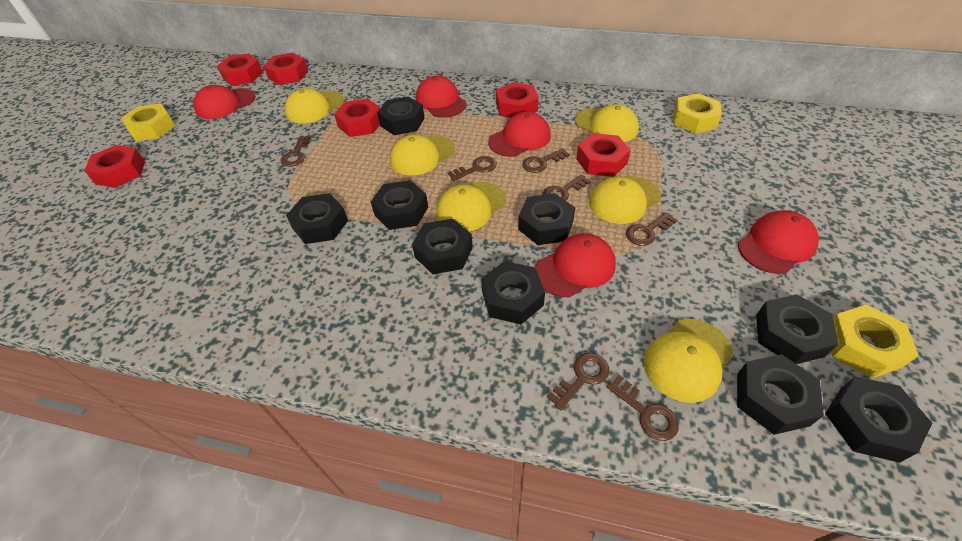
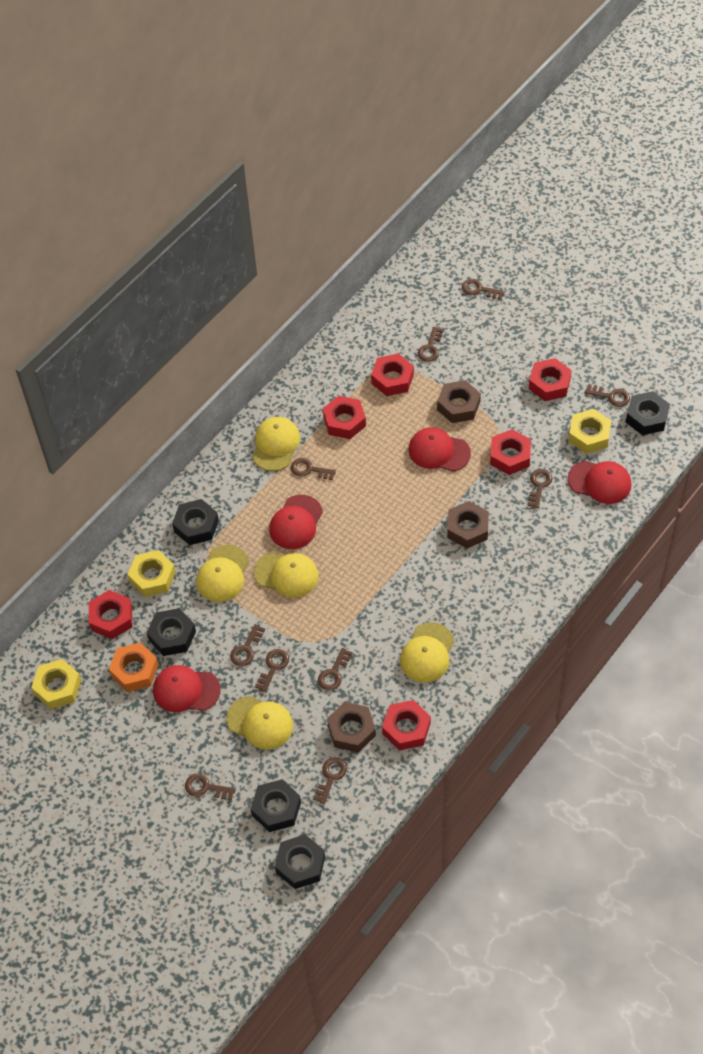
black nut: 9 -> 5
brown key: 7 -> 10
brown nut: 0 -> 3
orange nut: 0 -> 1
red cap: 5 -> 4
yellow cap: 6 -> 5

